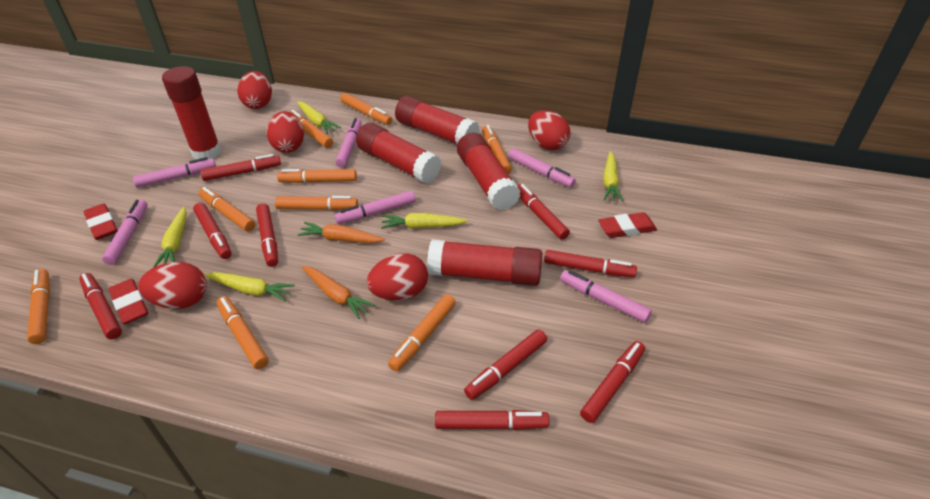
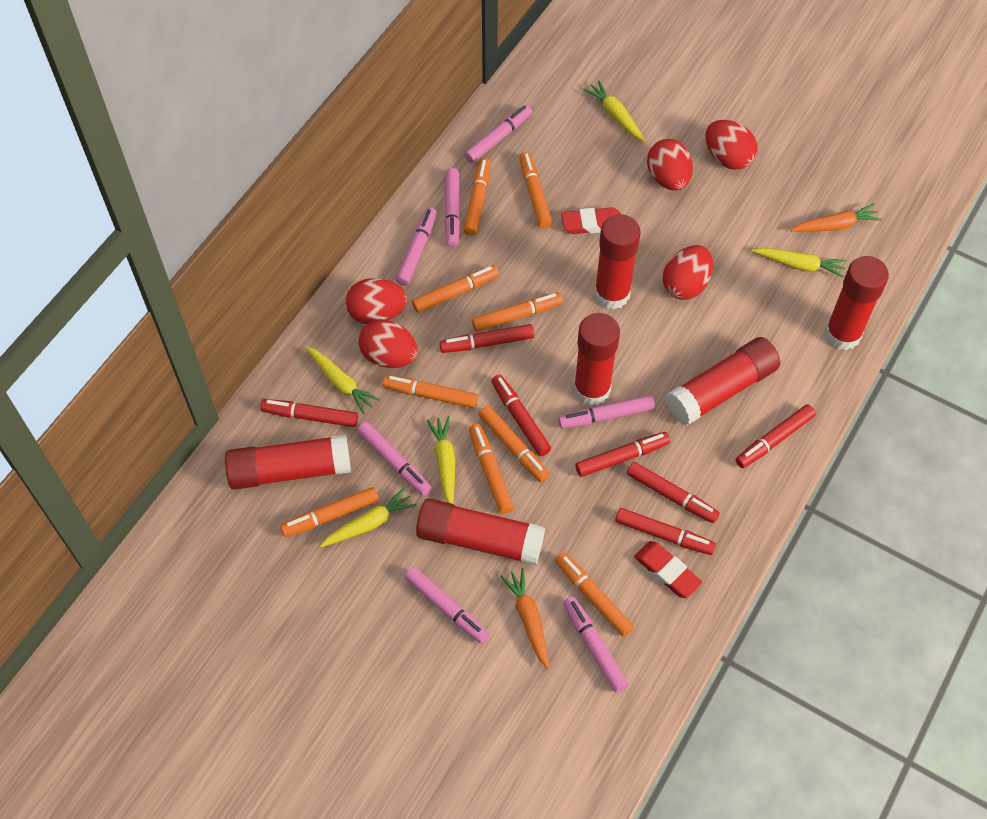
pink marker: 6 -> 7
red eraser: 3 -> 2
red glue stick: 5 -> 6
red marker: 9 -> 7

